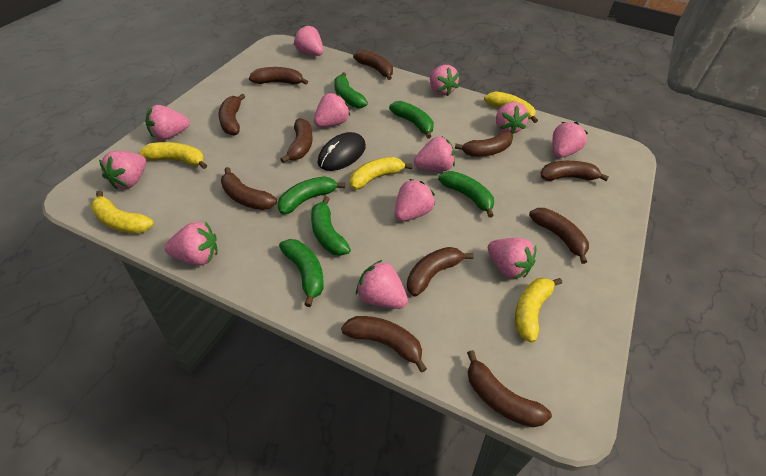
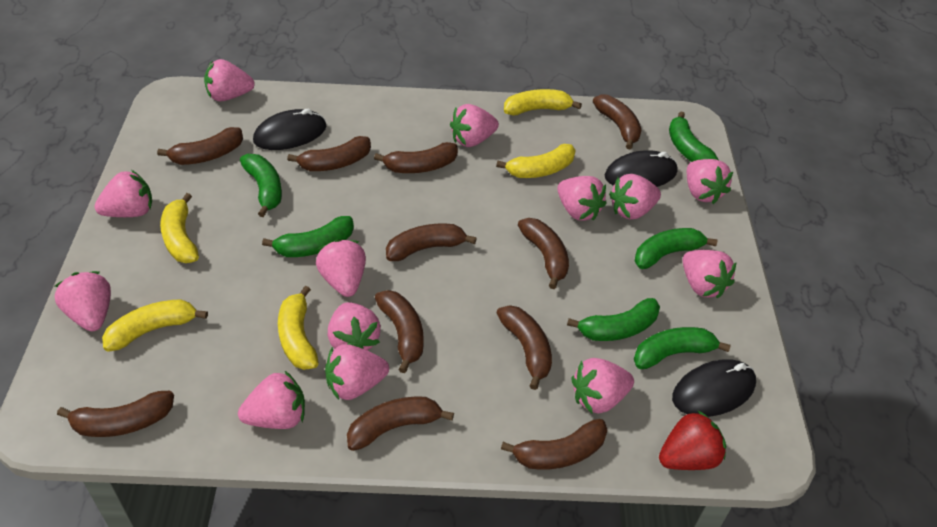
black mouse: 1 -> 3
pink strawberry: 12 -> 13
red strawberry: 0 -> 1

